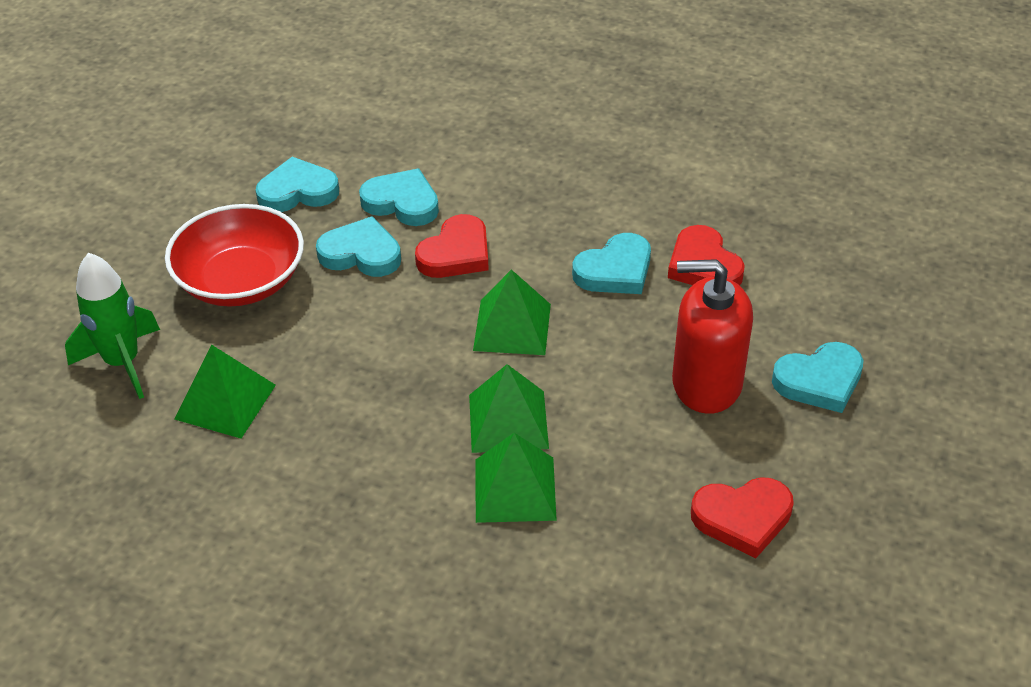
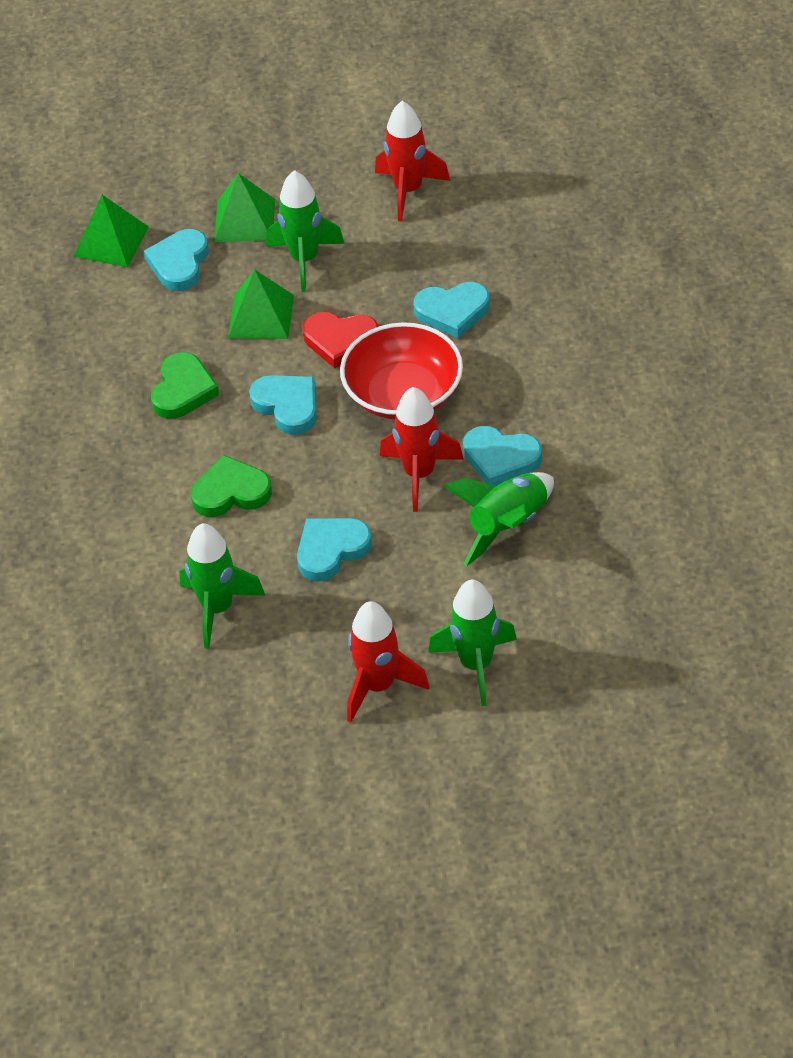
green heart: 0 -> 2
green pyramid: 4 -> 3
green rocket: 1 -> 4
red heart: 3 -> 1
red rocket: 0 -> 3
red soap dispenser: 1 -> 0

